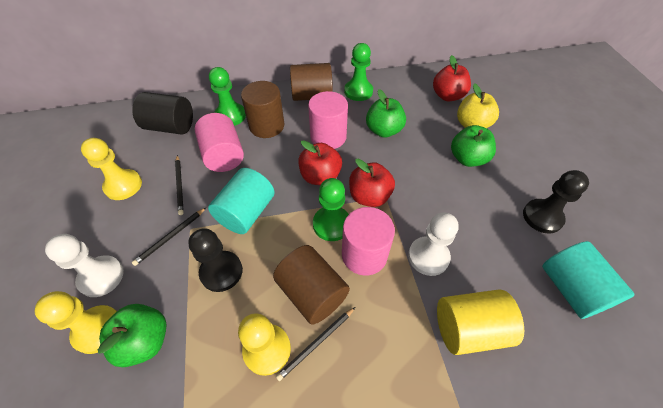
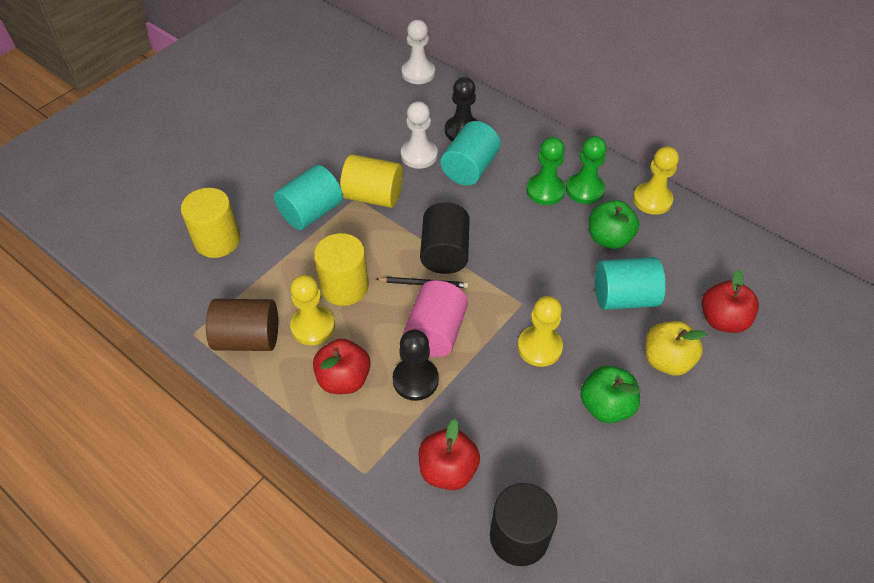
black cylinder: 1 -> 2
black pencil: 3 -> 1
brown cylinder: 3 -> 1
green apple: 3 -> 2
green pawn: 3 -> 2
pink cylinder: 3 -> 1
turquoise cylinder: 2 -> 3
yellow cylinder: 1 -> 3

